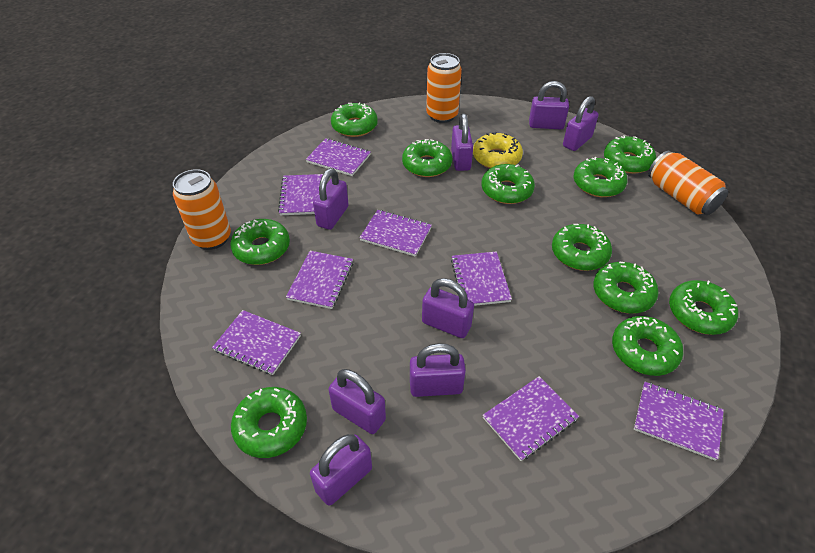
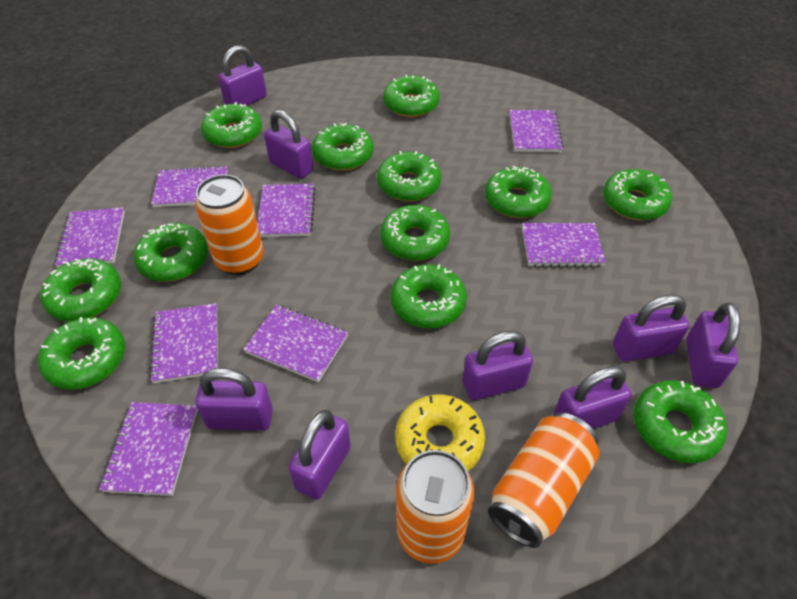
green donut: 11 -> 12

